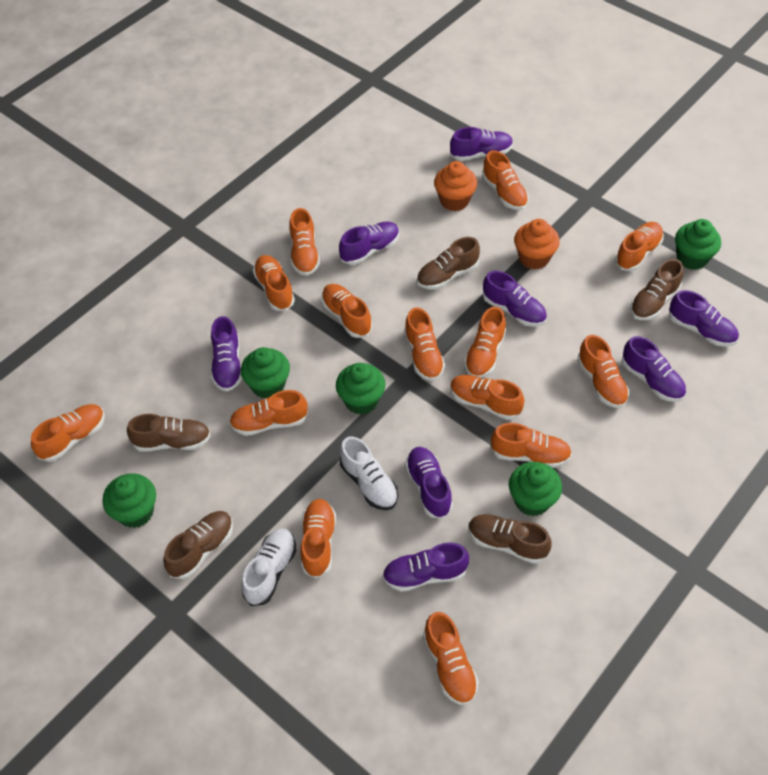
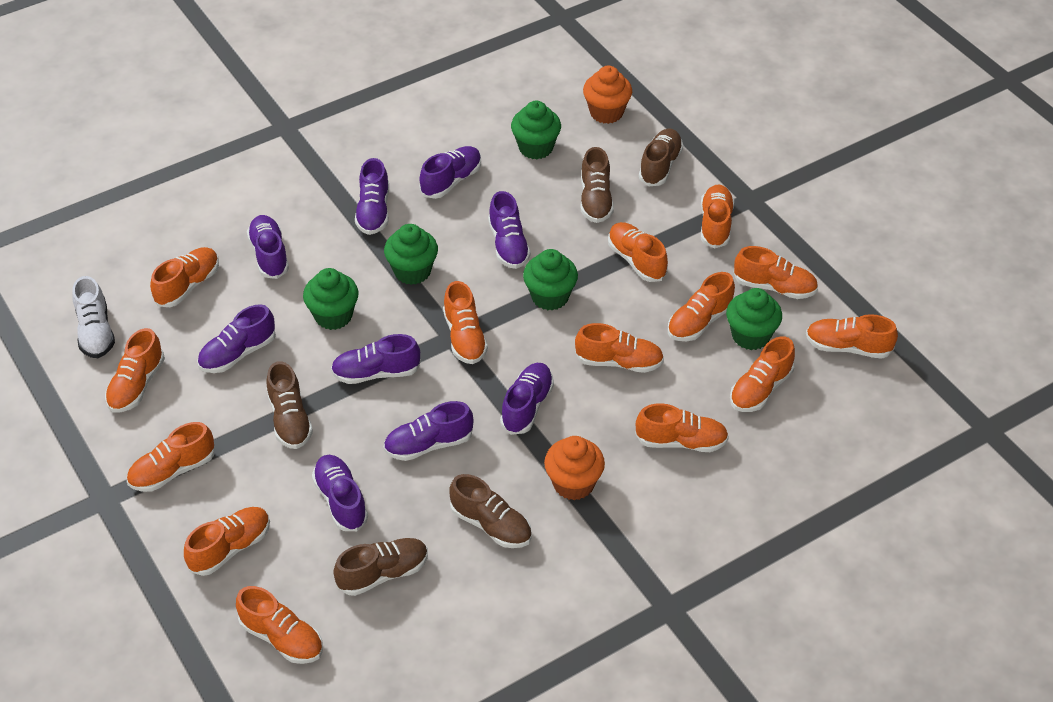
purple shoe: 8 -> 9
white shoe: 2 -> 1

